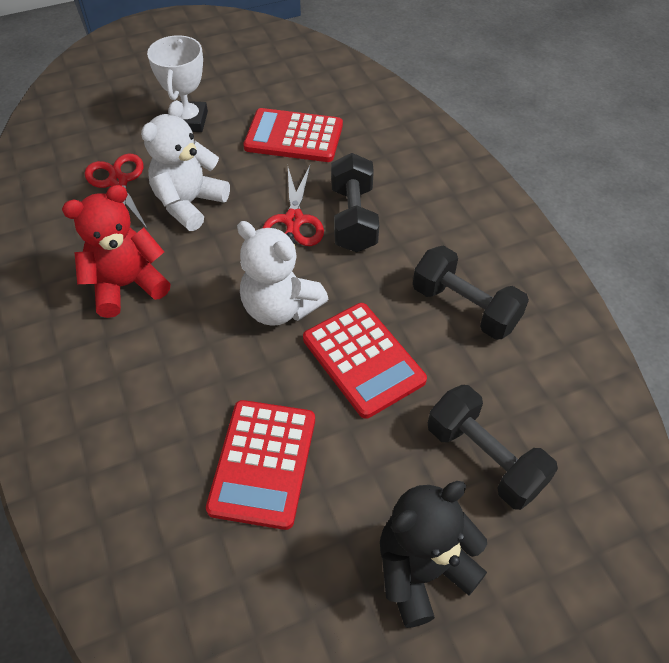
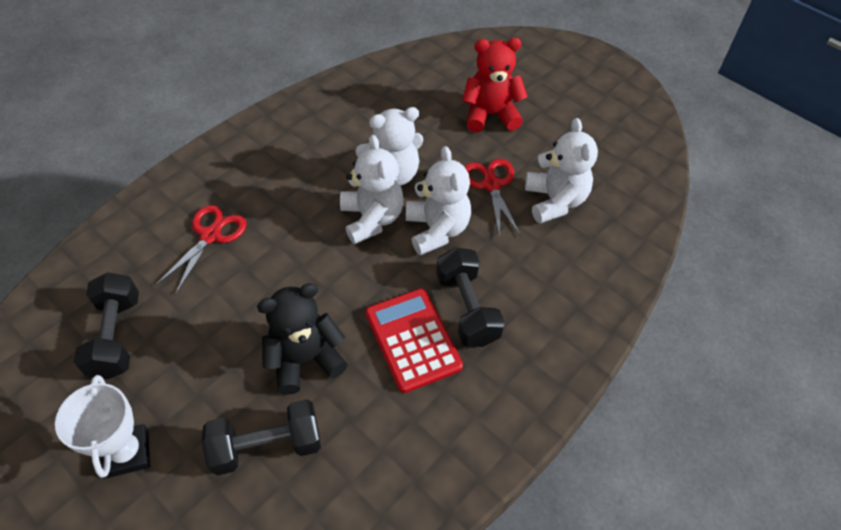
red calculator: 3 -> 1
white teddy bear: 2 -> 4

